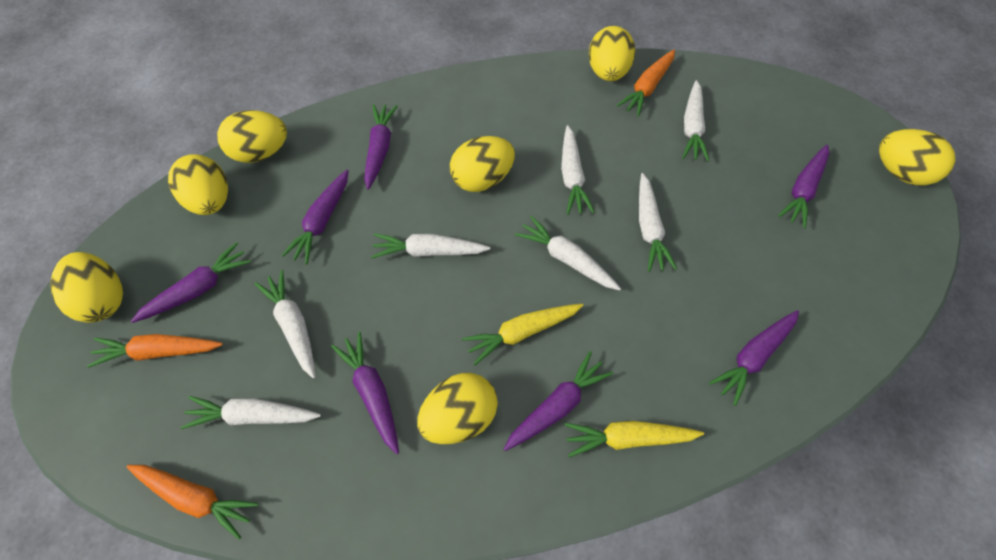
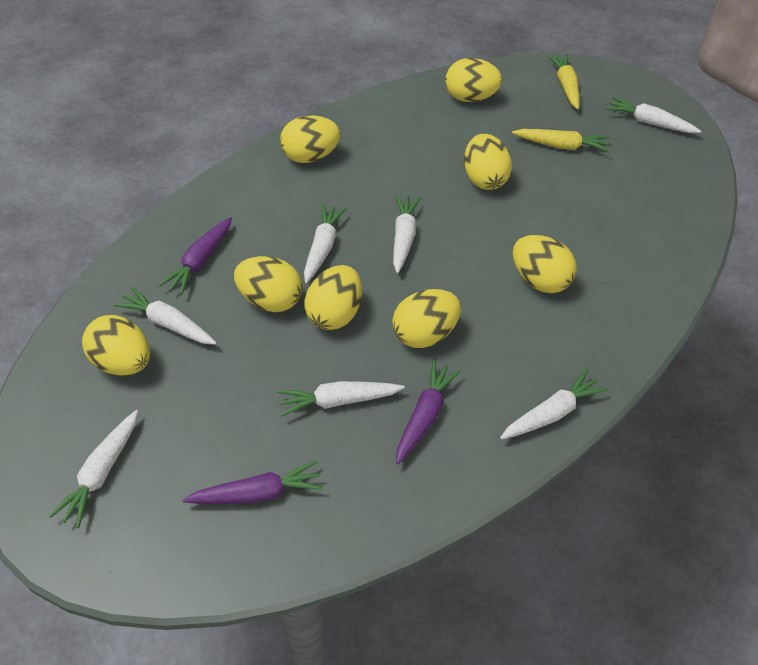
orange carrot: 3 -> 0
purple carrot: 7 -> 3
yellow egg: 7 -> 8

